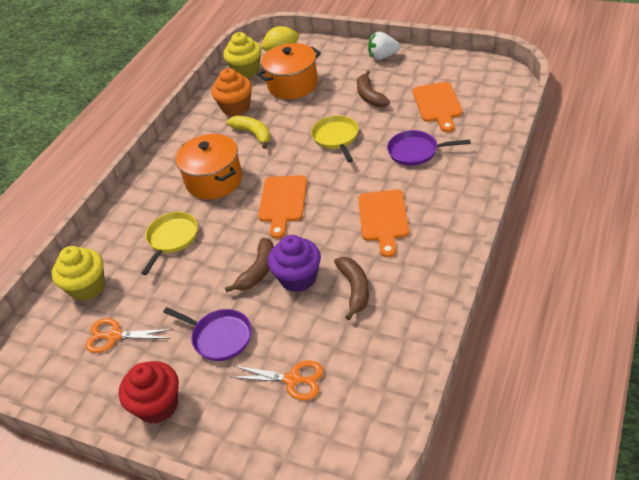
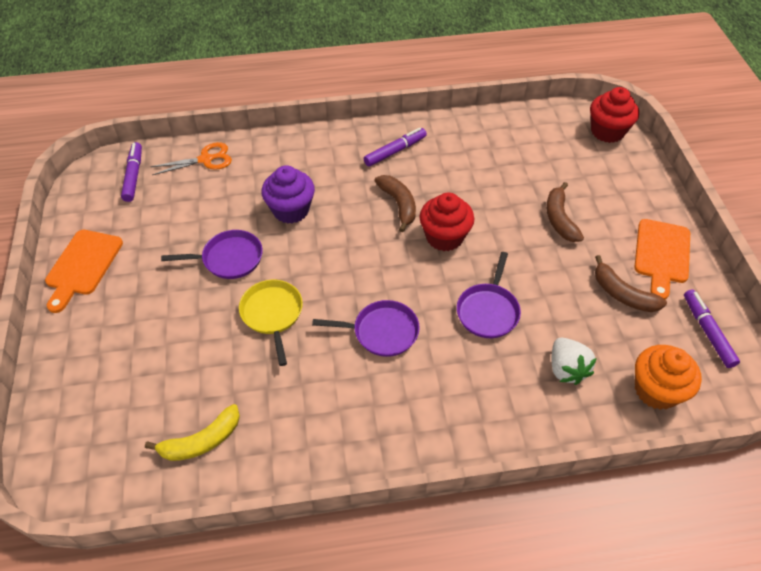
orange cutting board: 3 -> 2
orange pot: 2 -> 0
orange scissors: 2 -> 1
purple marker: 0 -> 3
purple pan: 2 -> 3
red cupcake: 1 -> 2
yellow cupcake: 2 -> 0
yellow lemon: 1 -> 0
yellow pan: 2 -> 1

